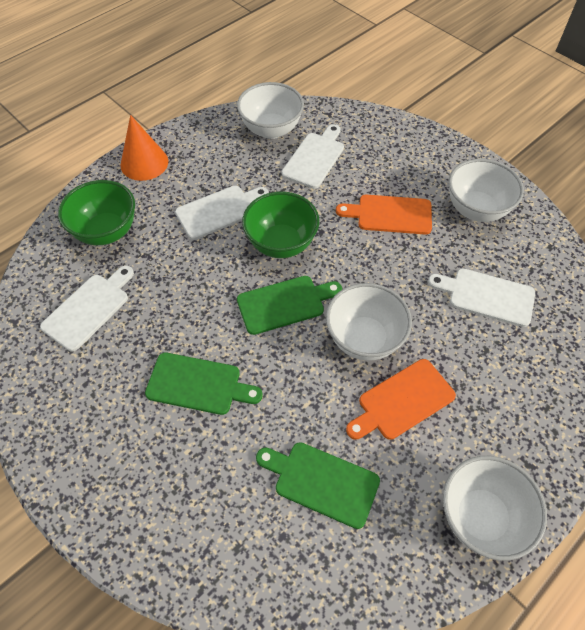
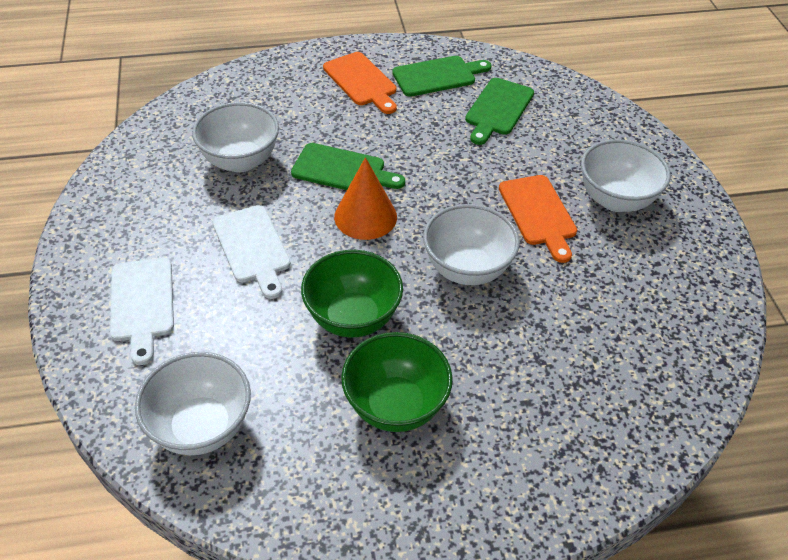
white cutting board: 4 -> 2

